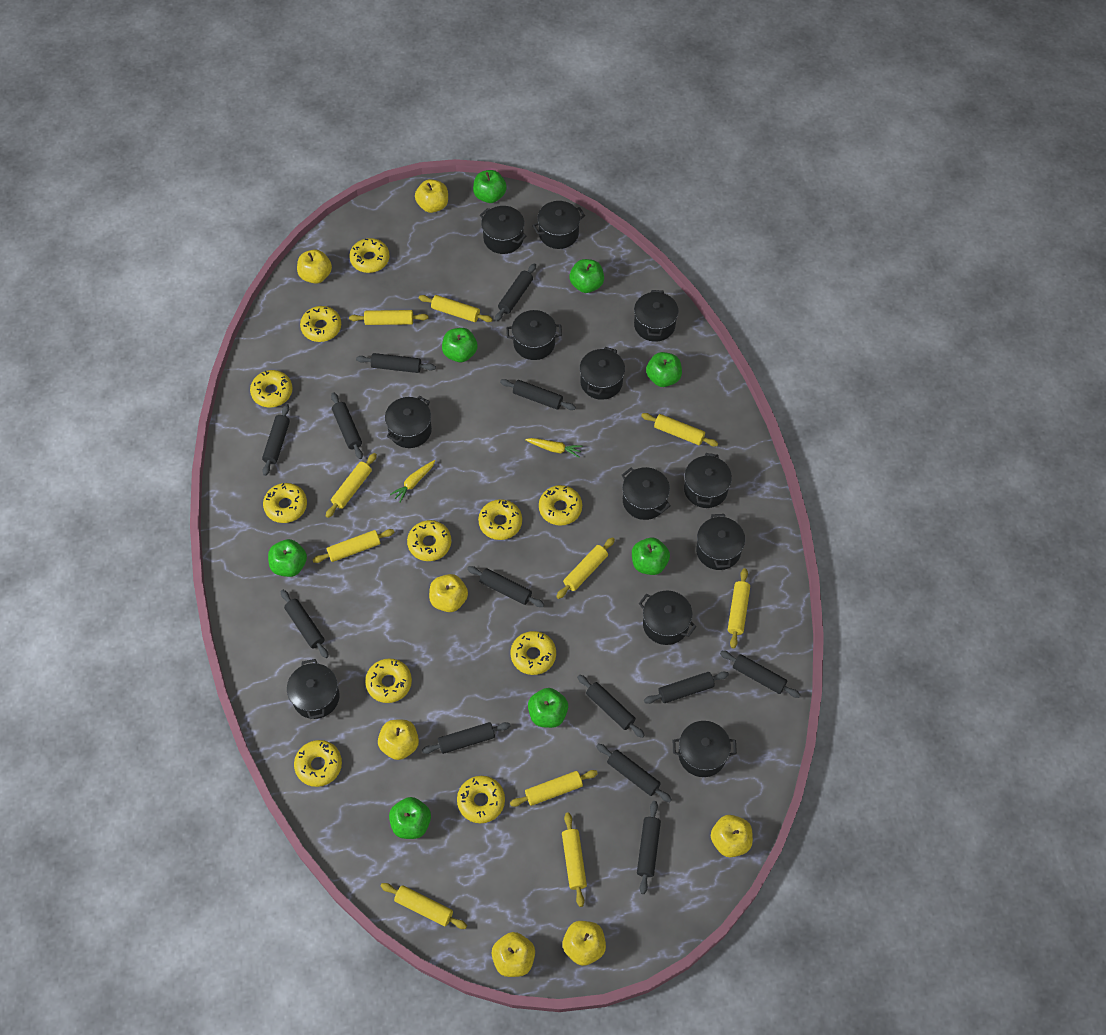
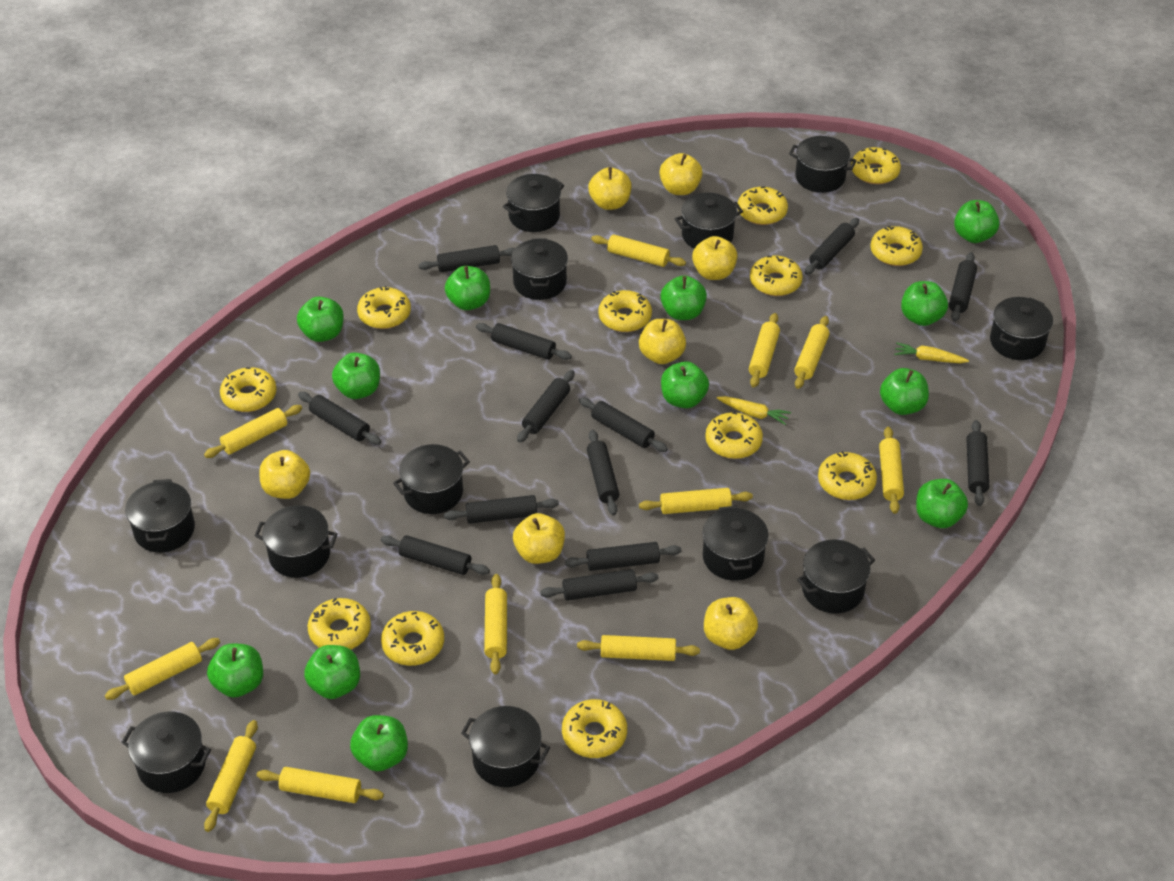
green apple: 8 -> 12
yellow donut: 11 -> 12
yellow rolling pin: 10 -> 11

